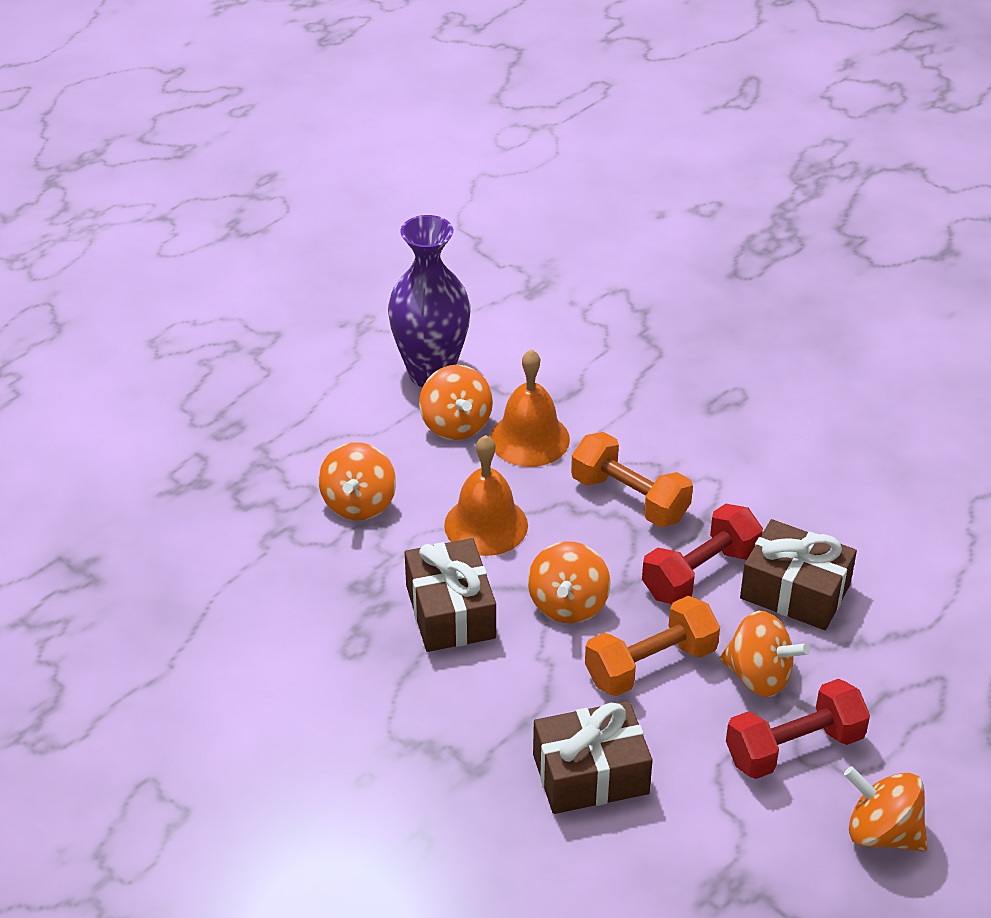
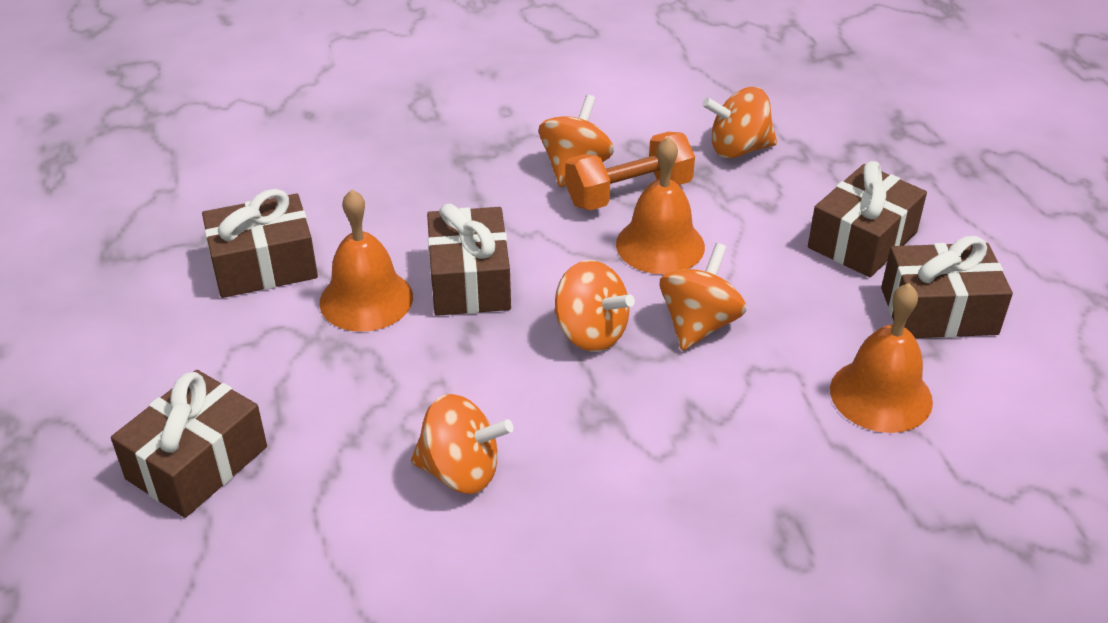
brown gift: 3 -> 5
orange bell: 2 -> 3
orange dumbbell: 2 -> 1
purple vase: 1 -> 0
red dumbbell: 2 -> 0

